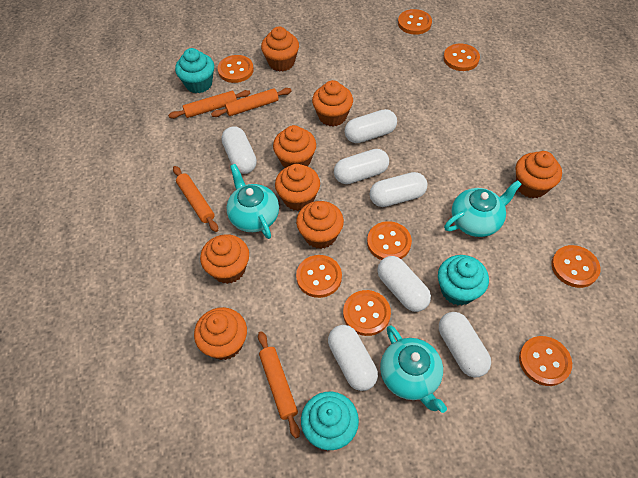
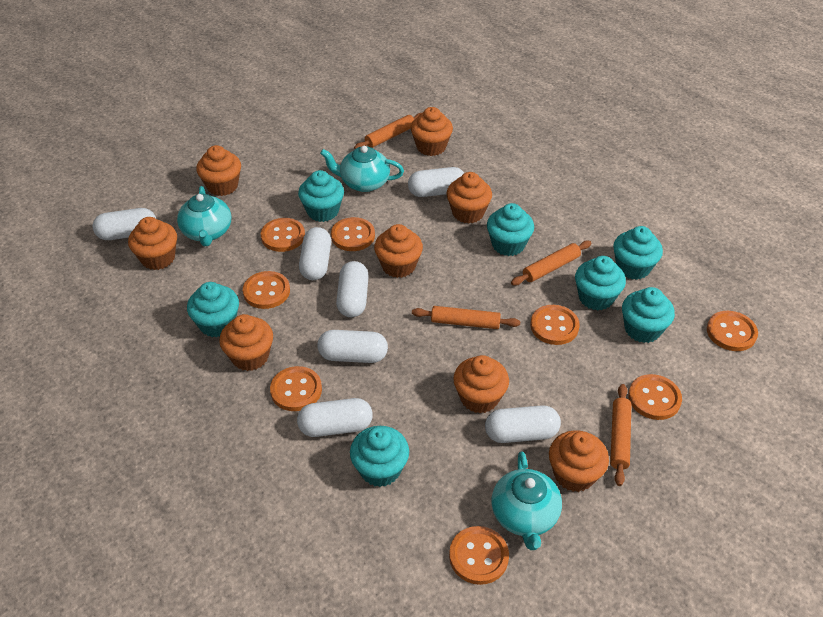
turquoise cupcake: 3 -> 7

